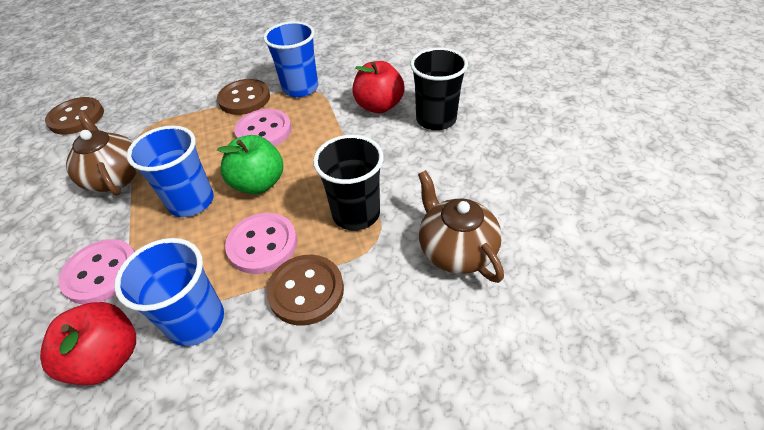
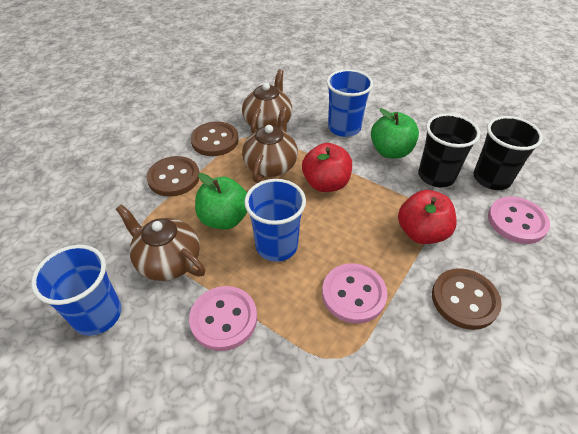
brown teapot: 2 -> 3
green apple: 1 -> 2

